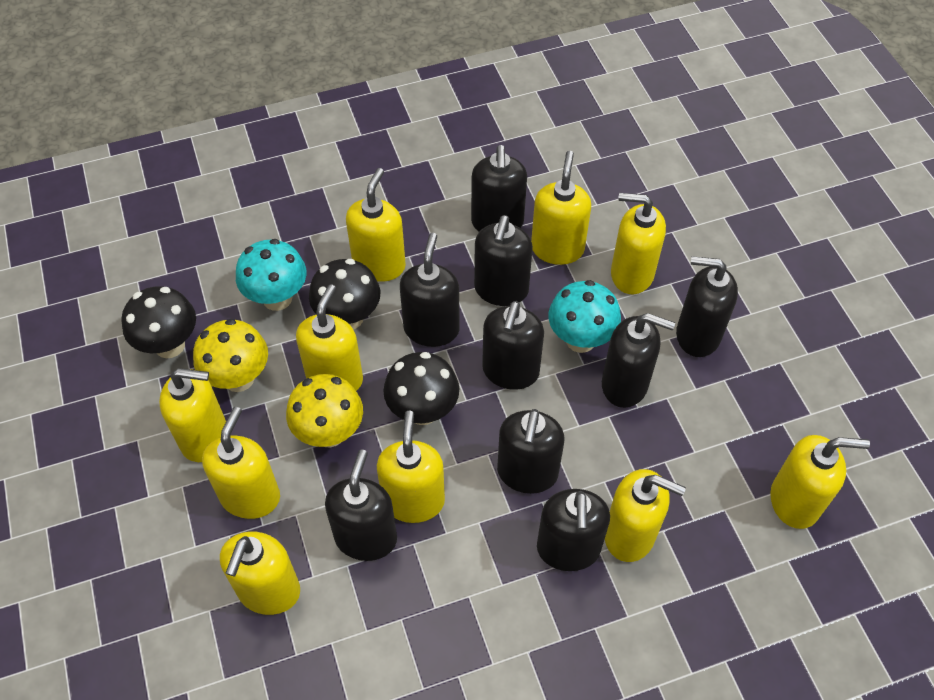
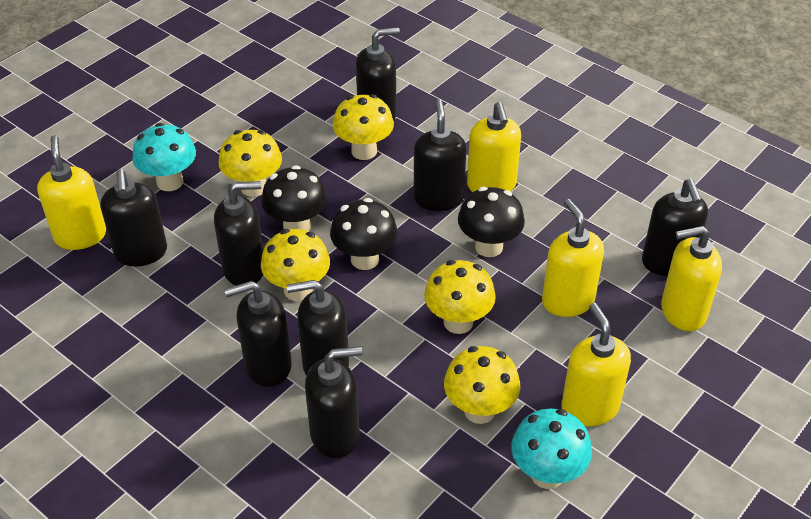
black soap dispenser: 9 -> 8
yellow mushroom: 2 -> 5
yellow soap dispenser: 10 -> 5

